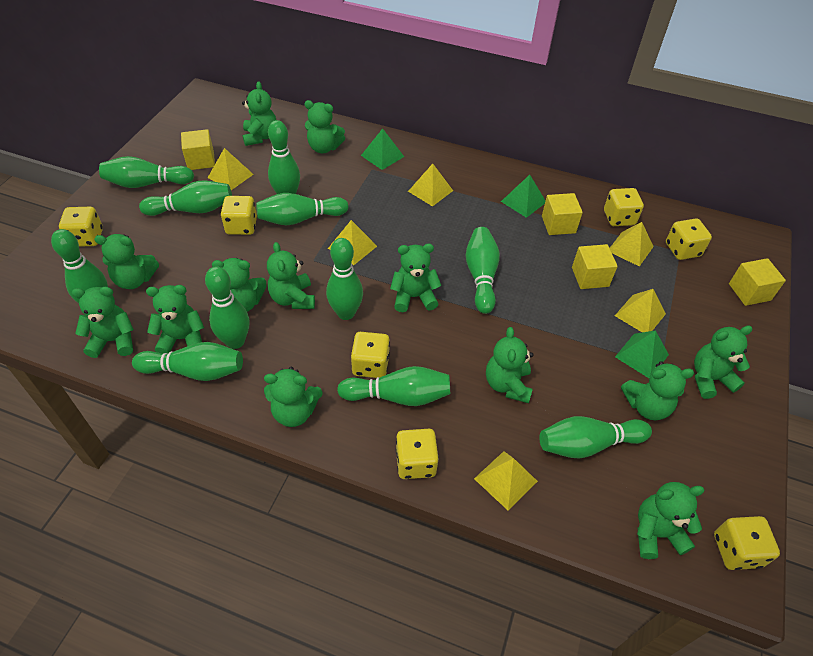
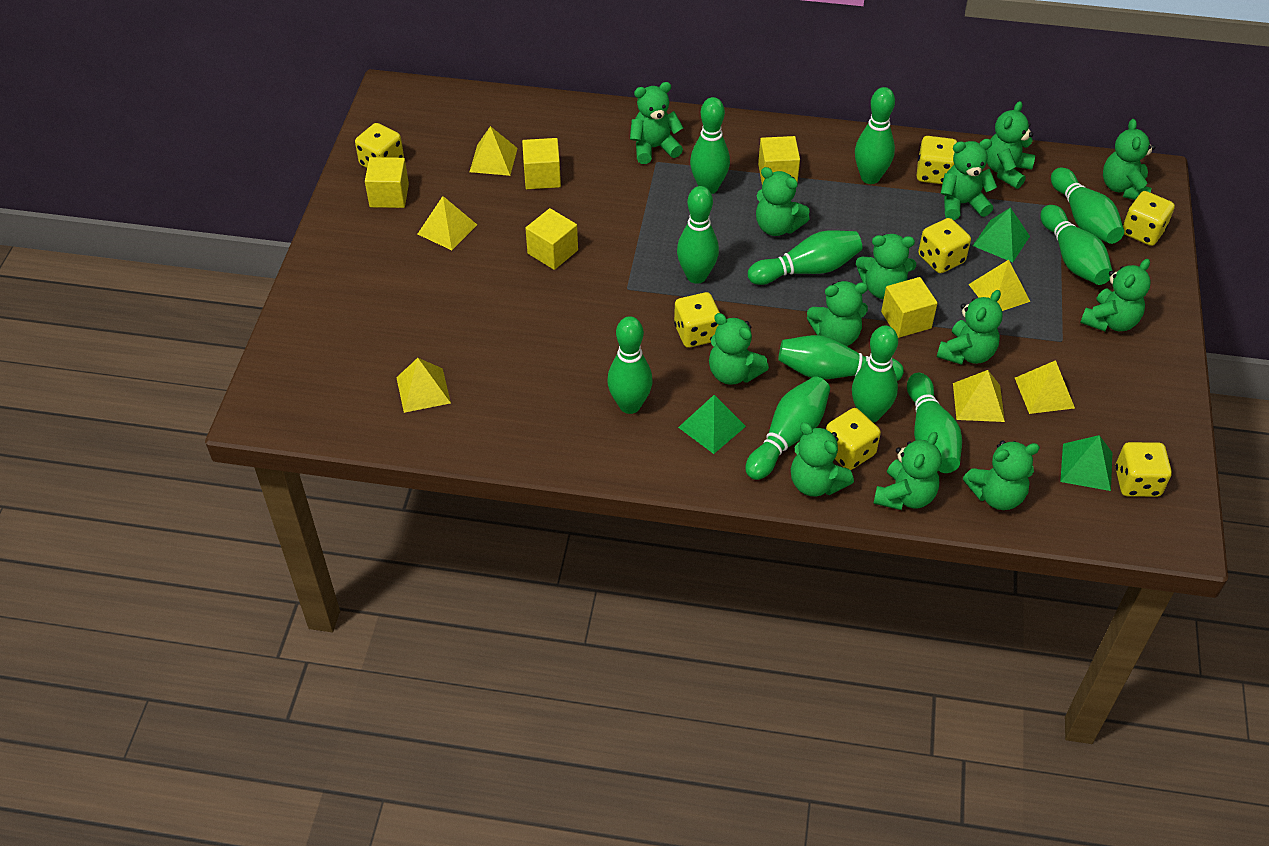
yellow cube: 4 -> 5

